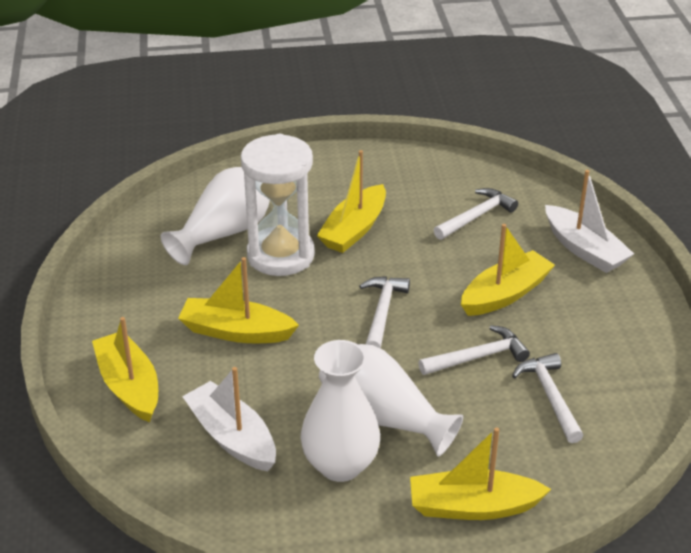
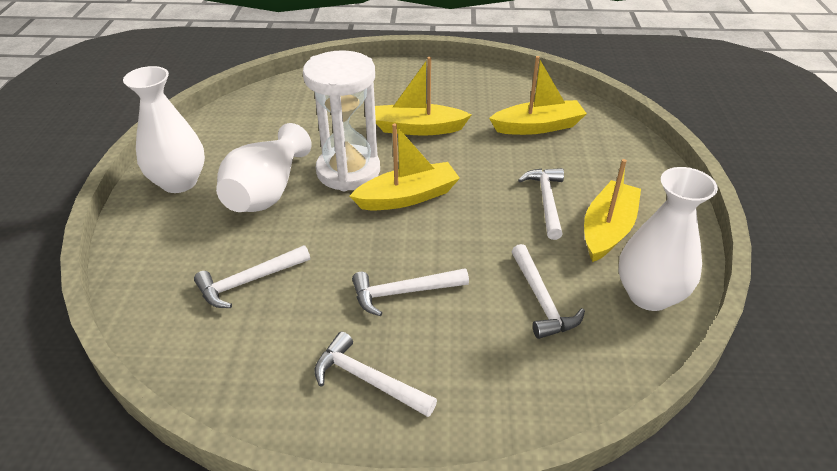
white boat: 2 -> 0
white hammer: 4 -> 5
yellow boat: 5 -> 4

